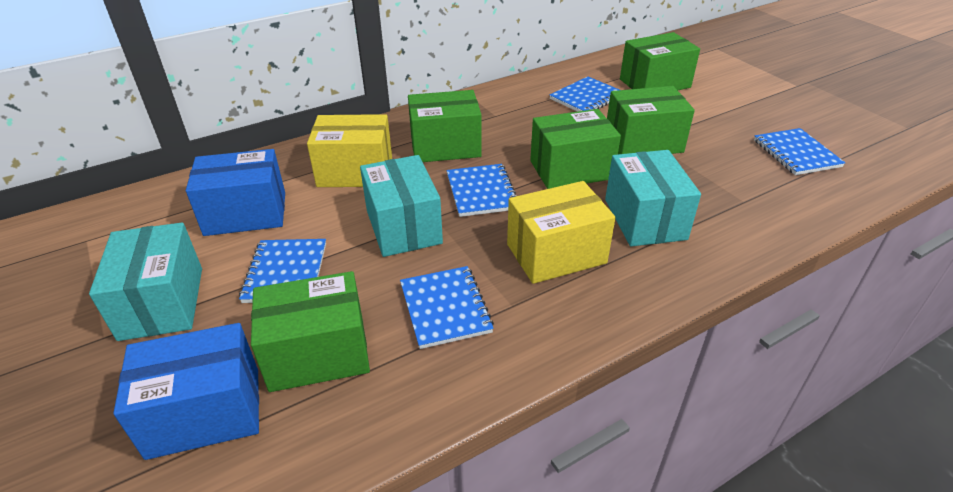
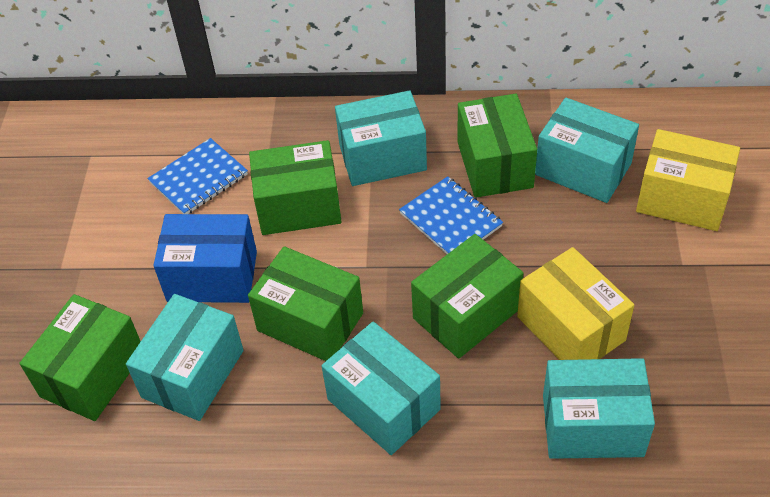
blue box: 2 -> 1
blue notebook: 5 -> 2
turquoise box: 3 -> 5

